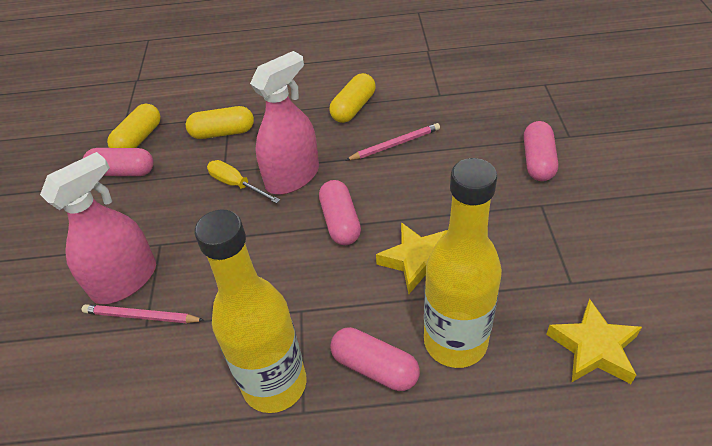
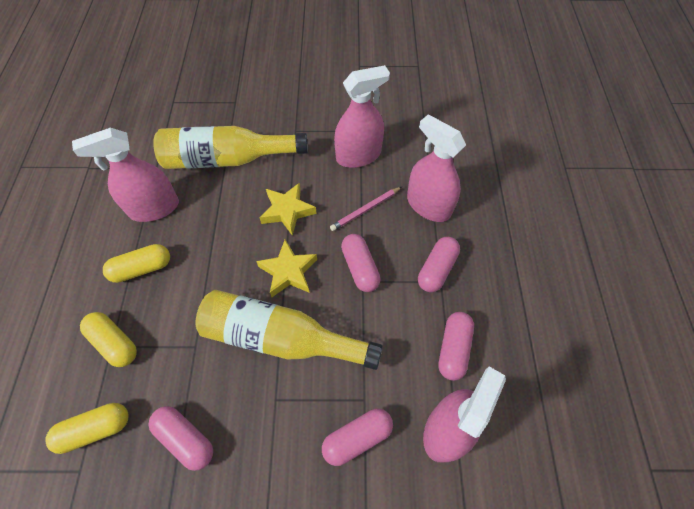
pink capsule: 4 -> 5
pink pencil: 2 -> 1
pink spray bottle: 2 -> 4
yellow screwdriver: 1 -> 0

